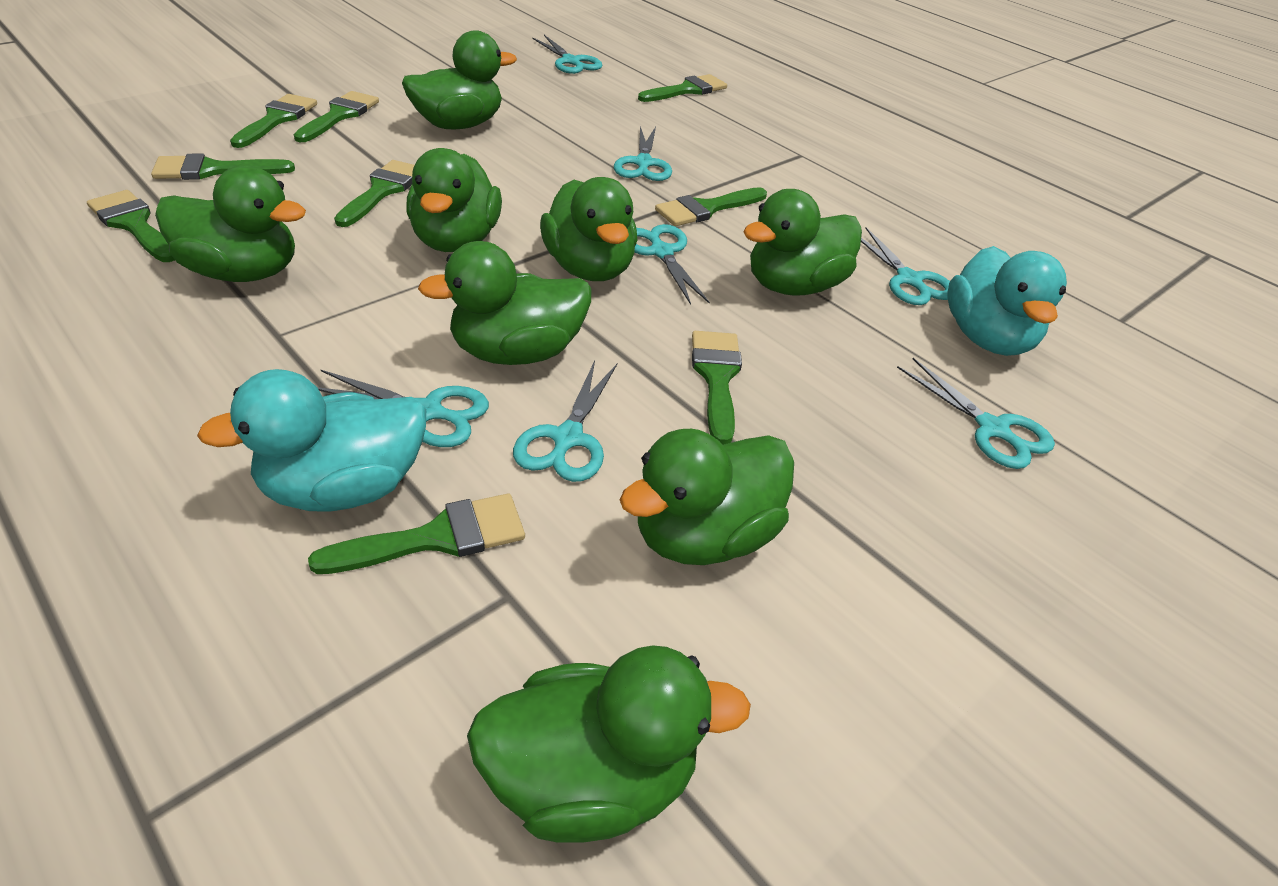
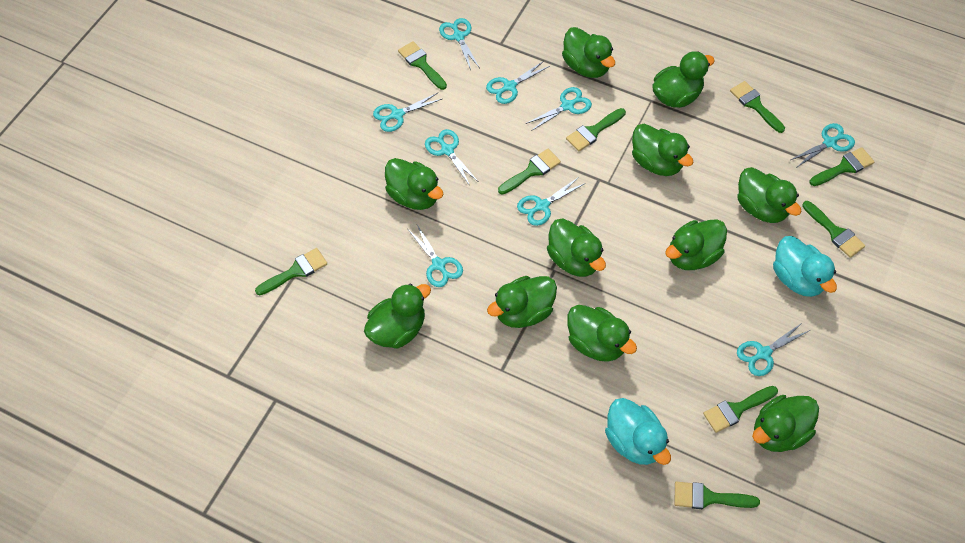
green duck: 8 -> 11
turquoise scissors: 7 -> 9

